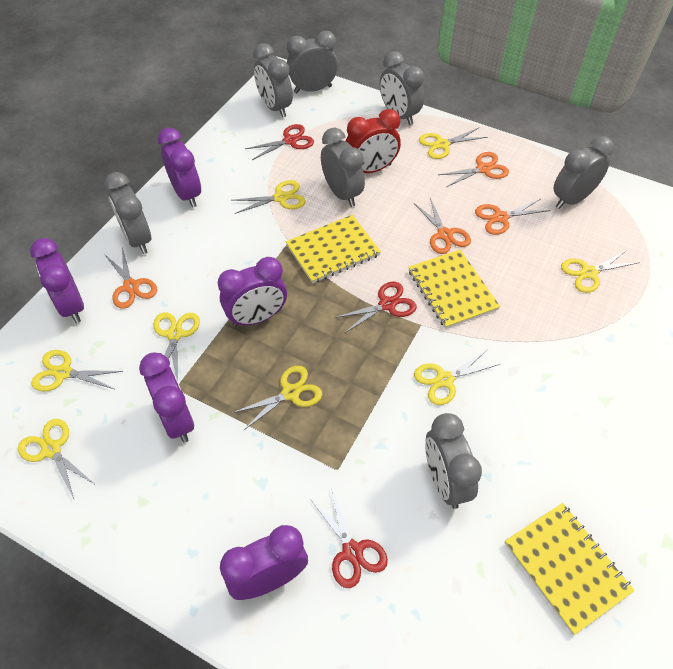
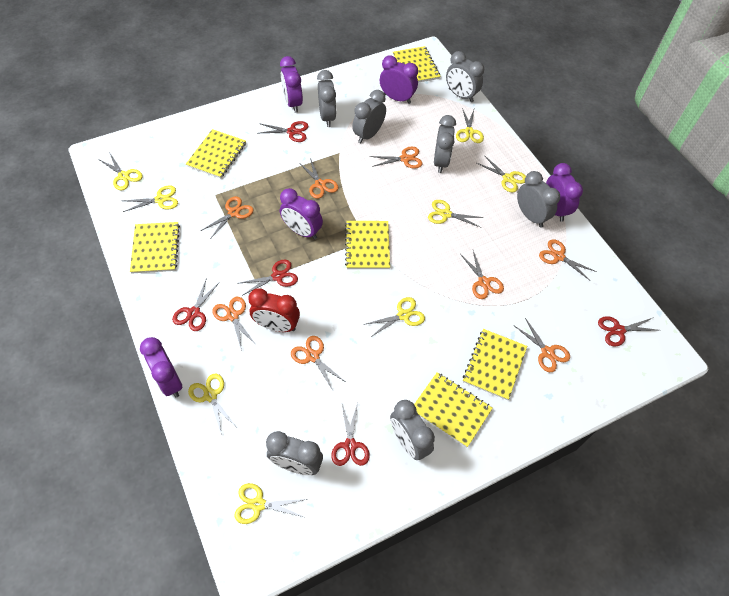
orange scissors: 4 -> 8
red scissors: 3 -> 5
yellow notebook: 3 -> 6

